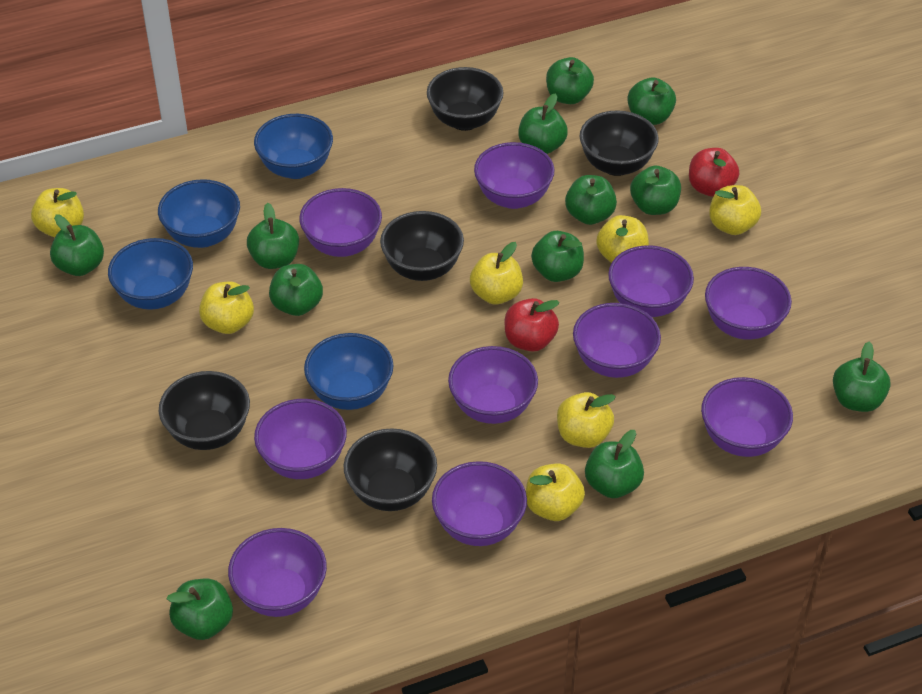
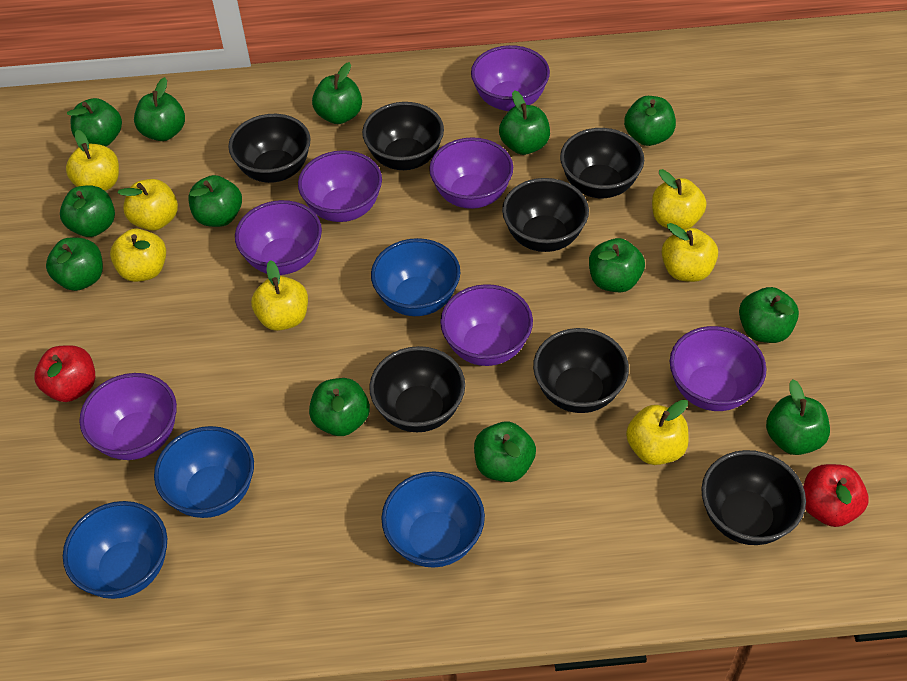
black bowl: 5 -> 7
green apple: 12 -> 13
purple bowl: 10 -> 7

